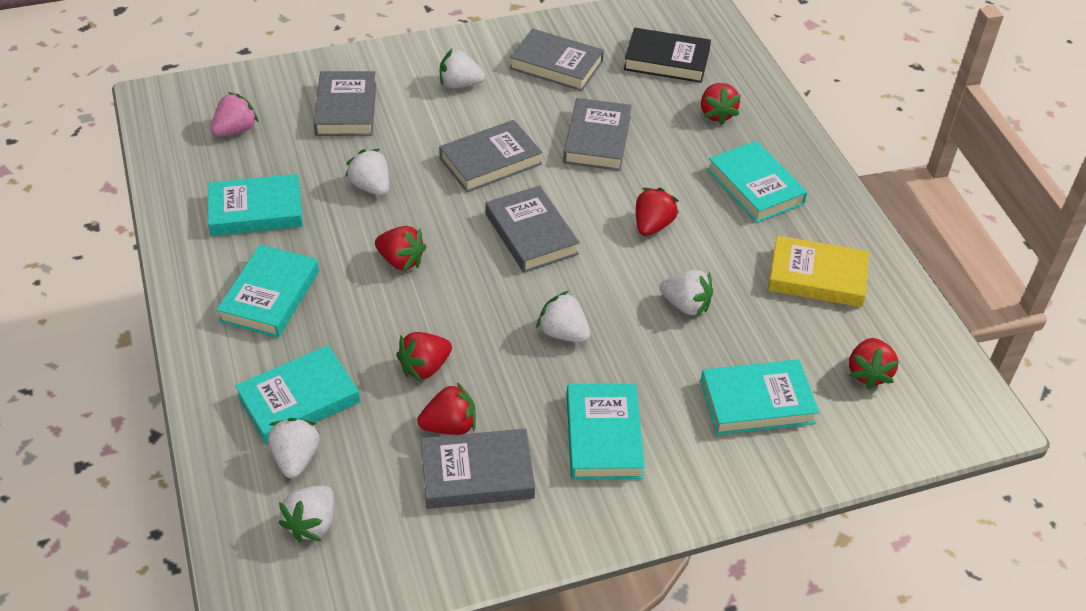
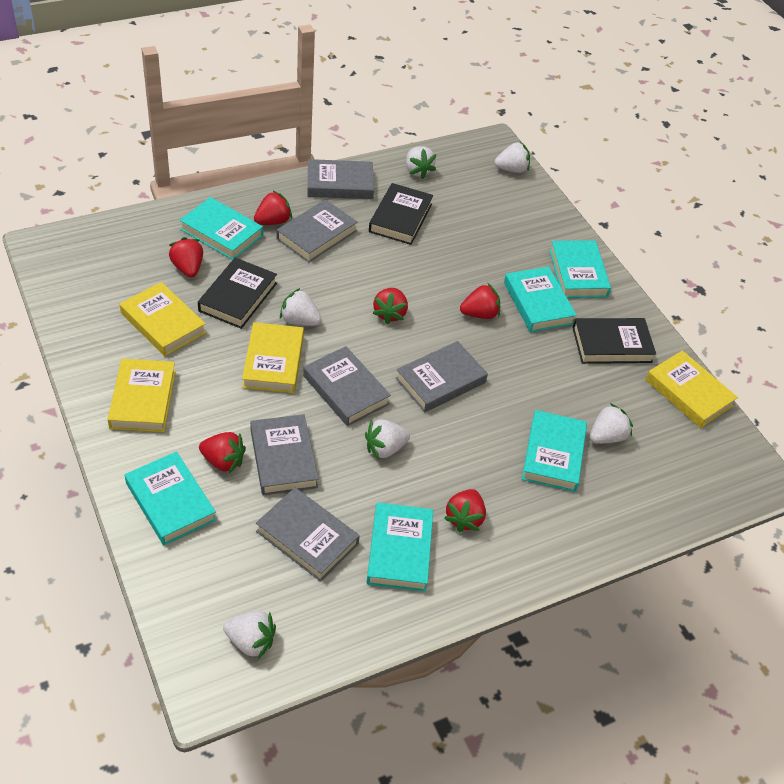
black book: 1 -> 3
pink strawberry: 1 -> 0
yellow book: 1 -> 4

